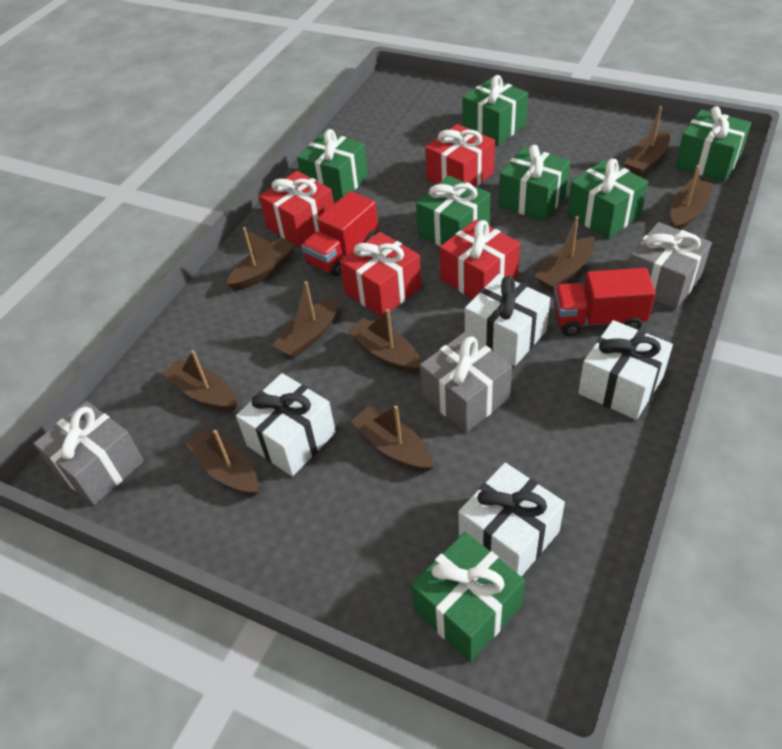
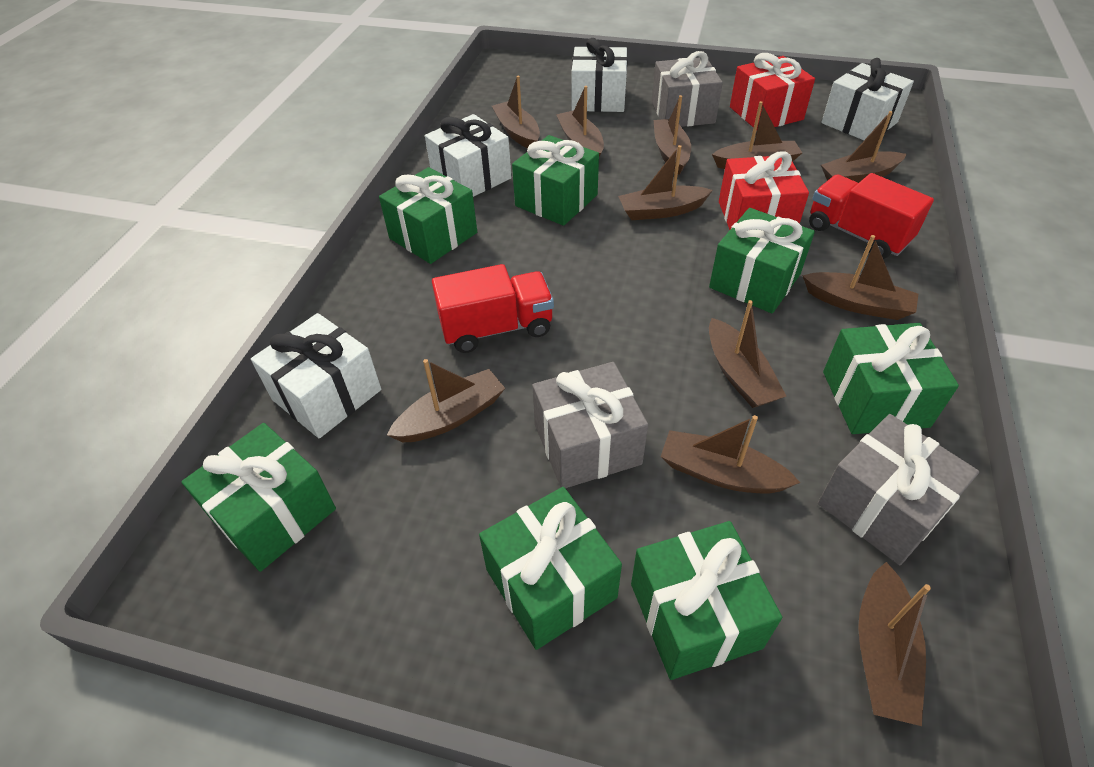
brown boat: 9 -> 11
red gift: 4 -> 2

